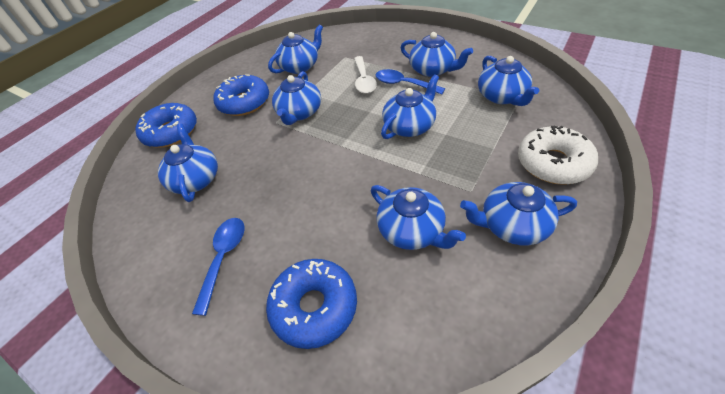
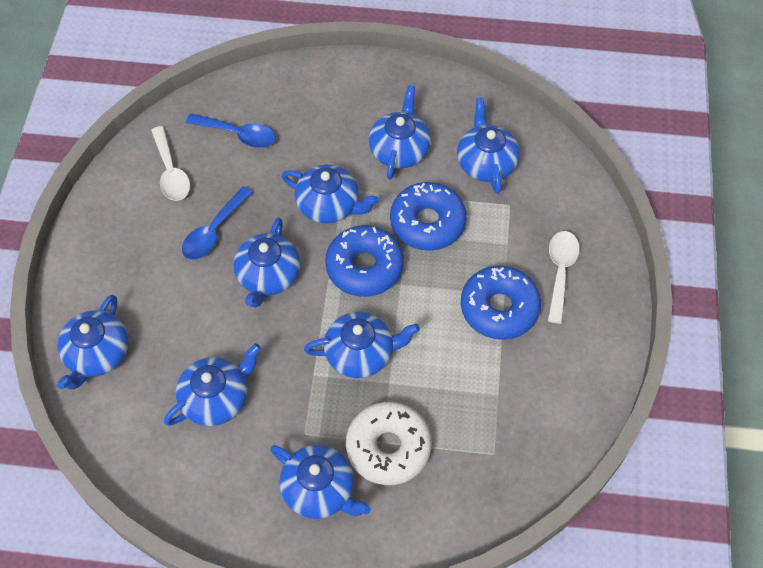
white spoon: 1 -> 2

